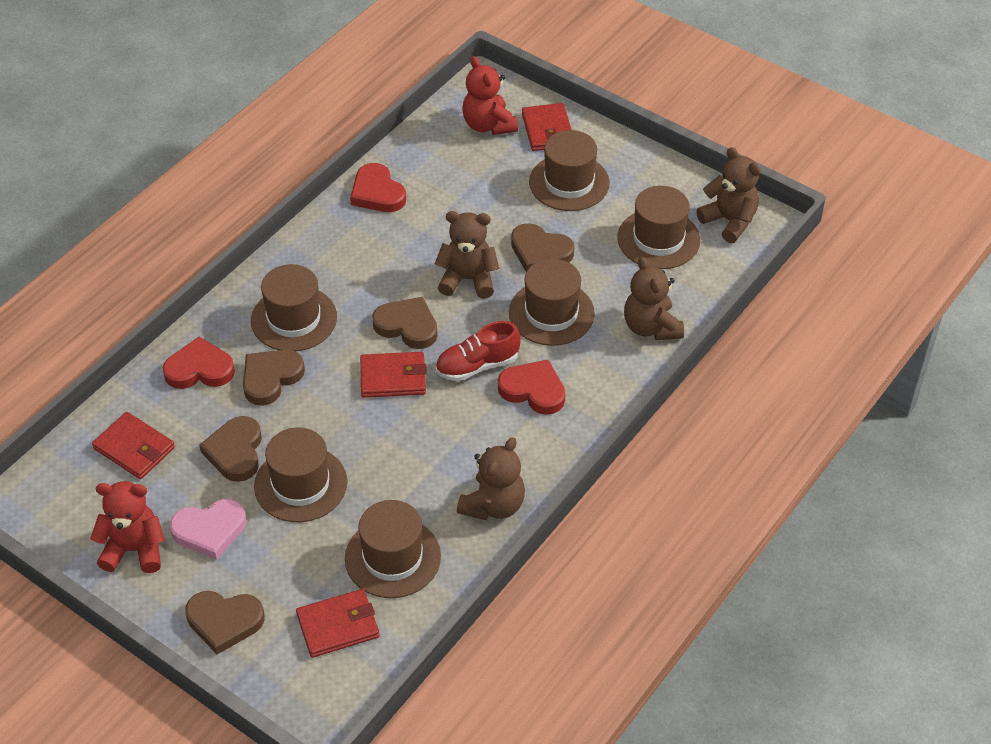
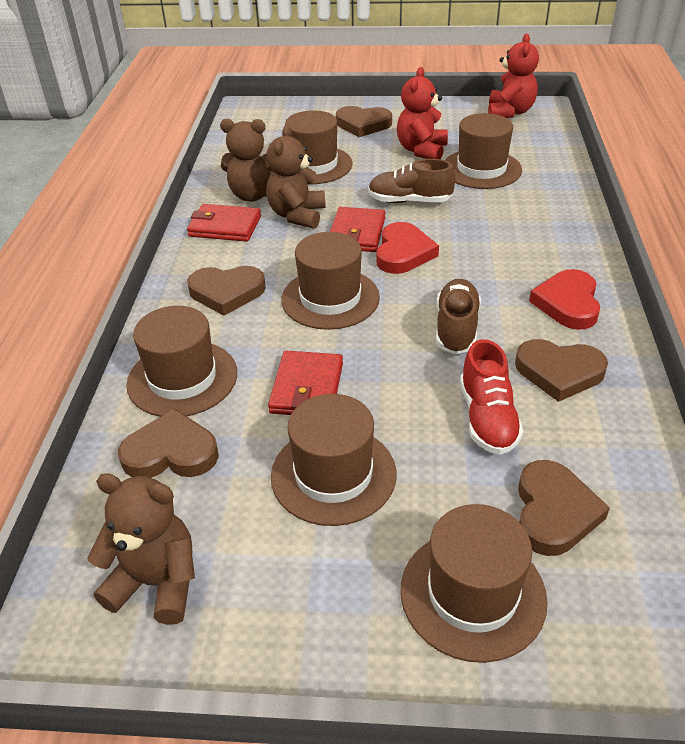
brown shoe: 0 -> 2
brown teddy bear: 4 -> 3
pink heart: 1 -> 0
red heart: 3 -> 2
red wallet: 4 -> 3

